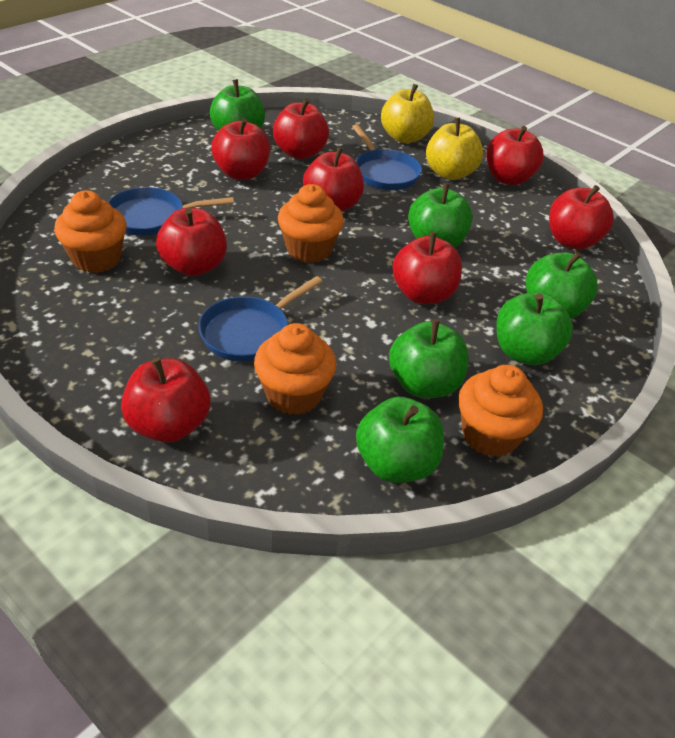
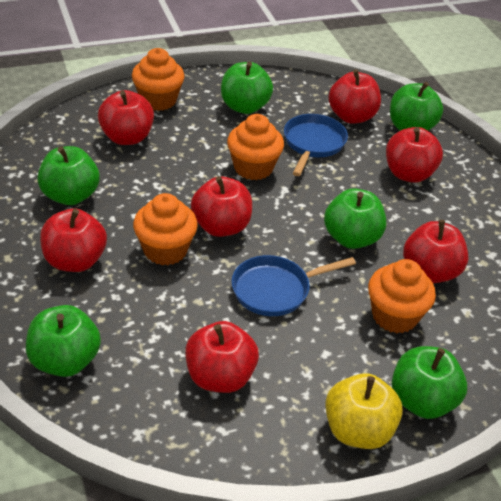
blue pan: 3 -> 2
red apple: 8 -> 7
yellow apple: 2 -> 1

